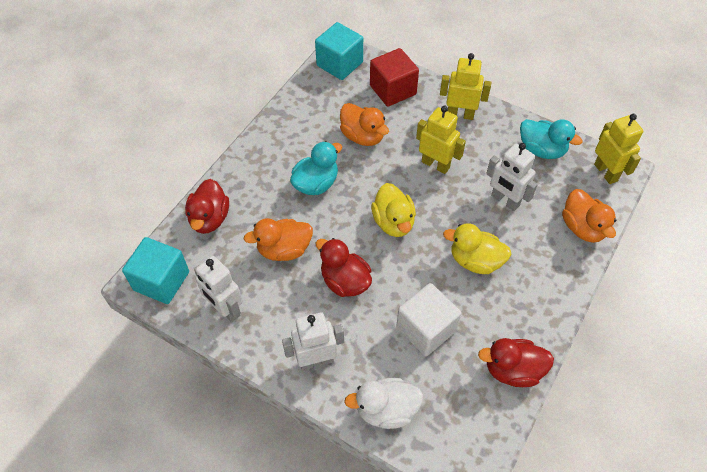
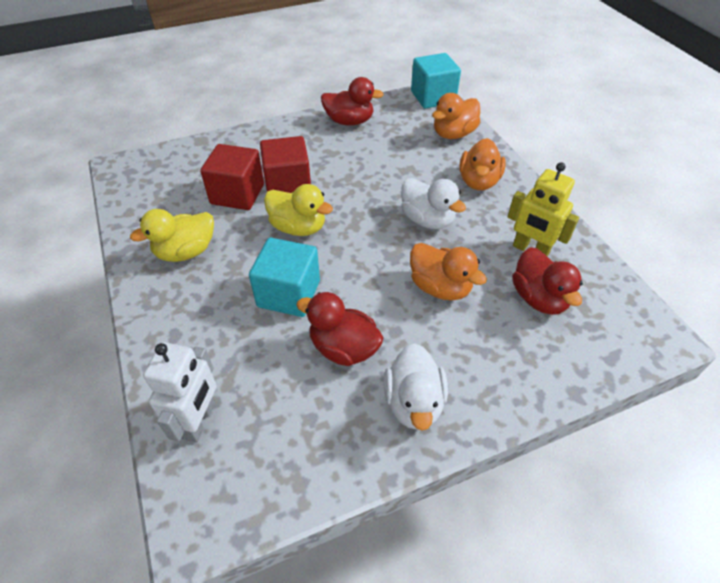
red cube: 1 -> 2
turquoise duck: 2 -> 0
white cube: 1 -> 0
white duck: 1 -> 2
white robot: 3 -> 1
yellow robot: 3 -> 1

